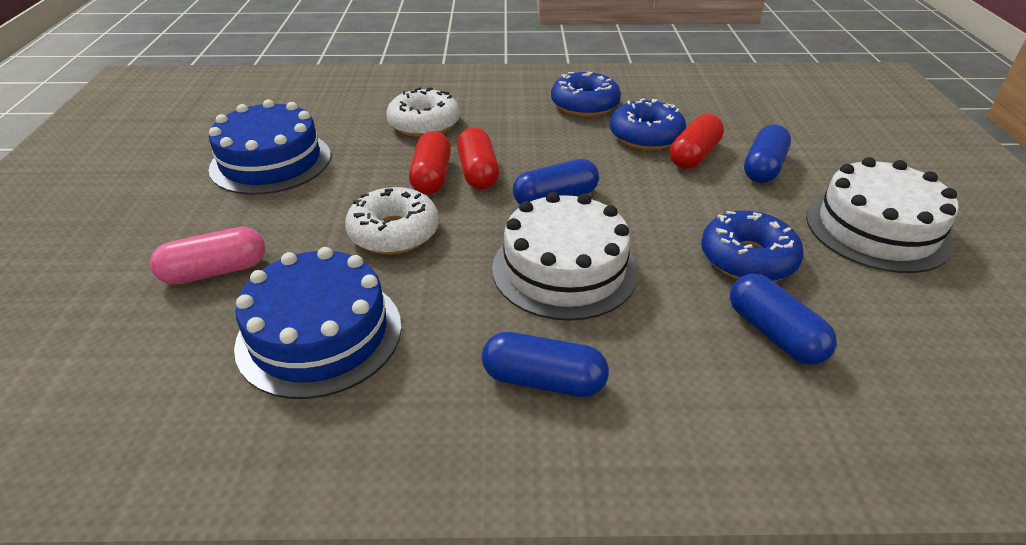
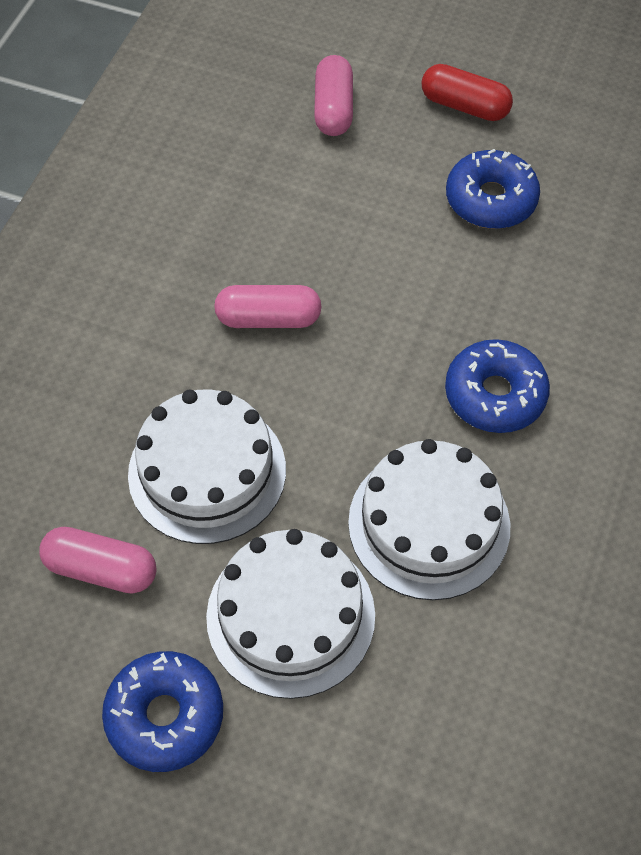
blue cake: 2 -> 0
blue capsule: 4 -> 0
pink capsule: 1 -> 3
red capsule: 3 -> 1
white cake: 2 -> 3
white donut: 2 -> 0

